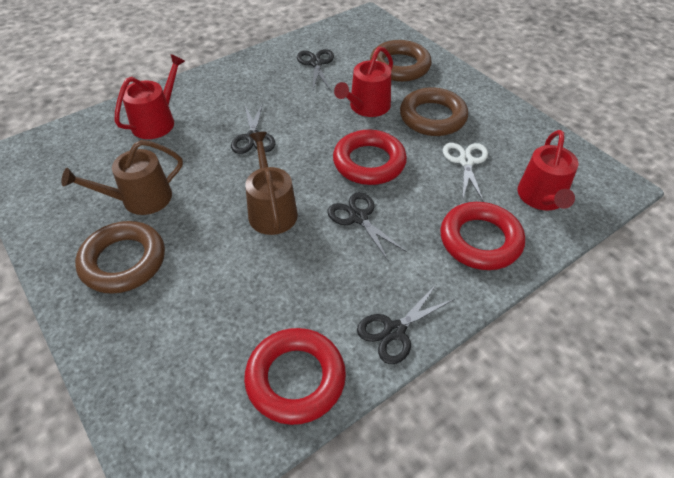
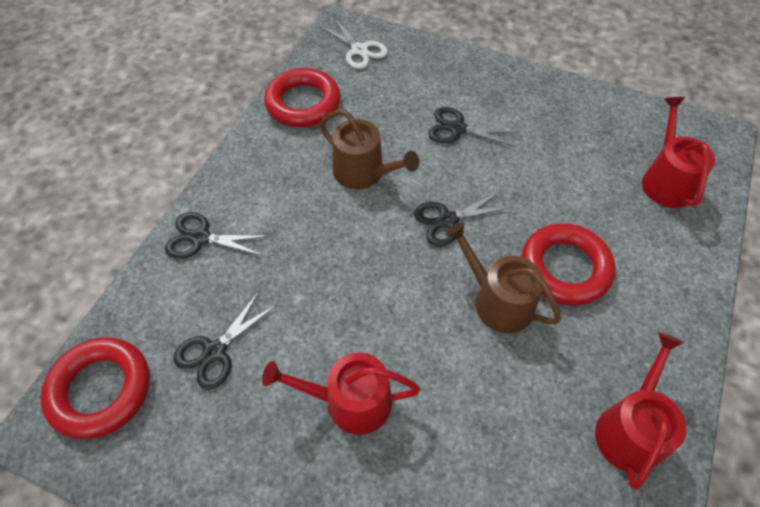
brown ring: 3 -> 0

